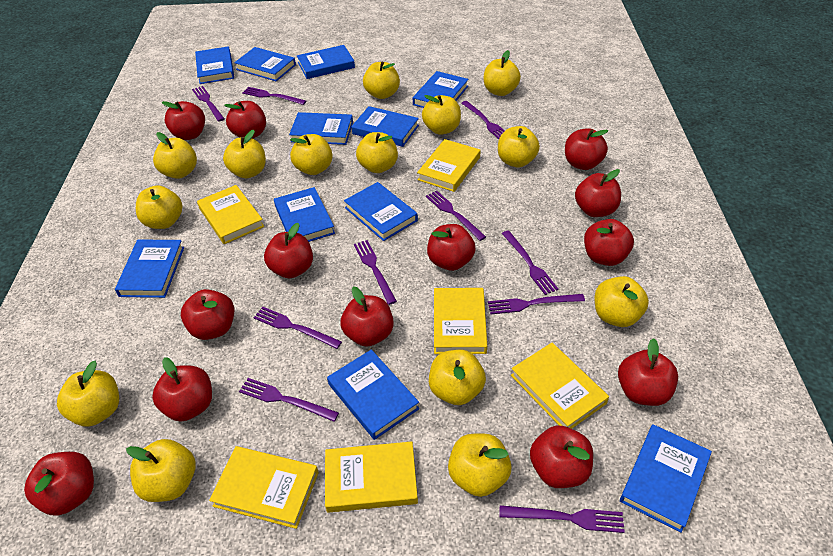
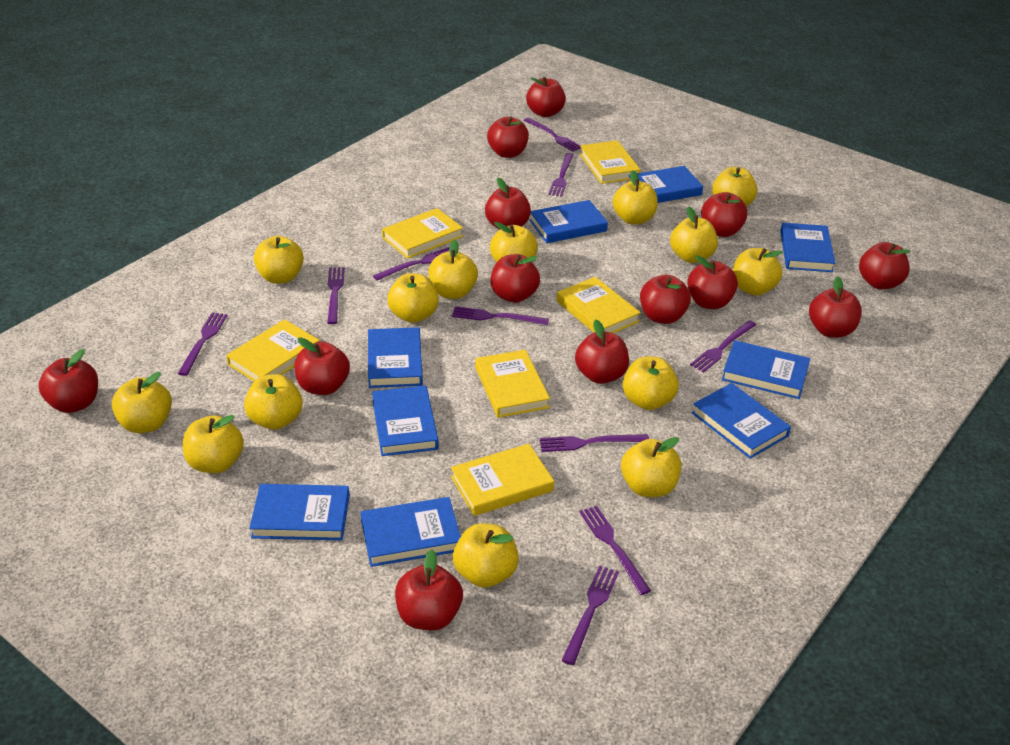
blue book: 11 -> 9

